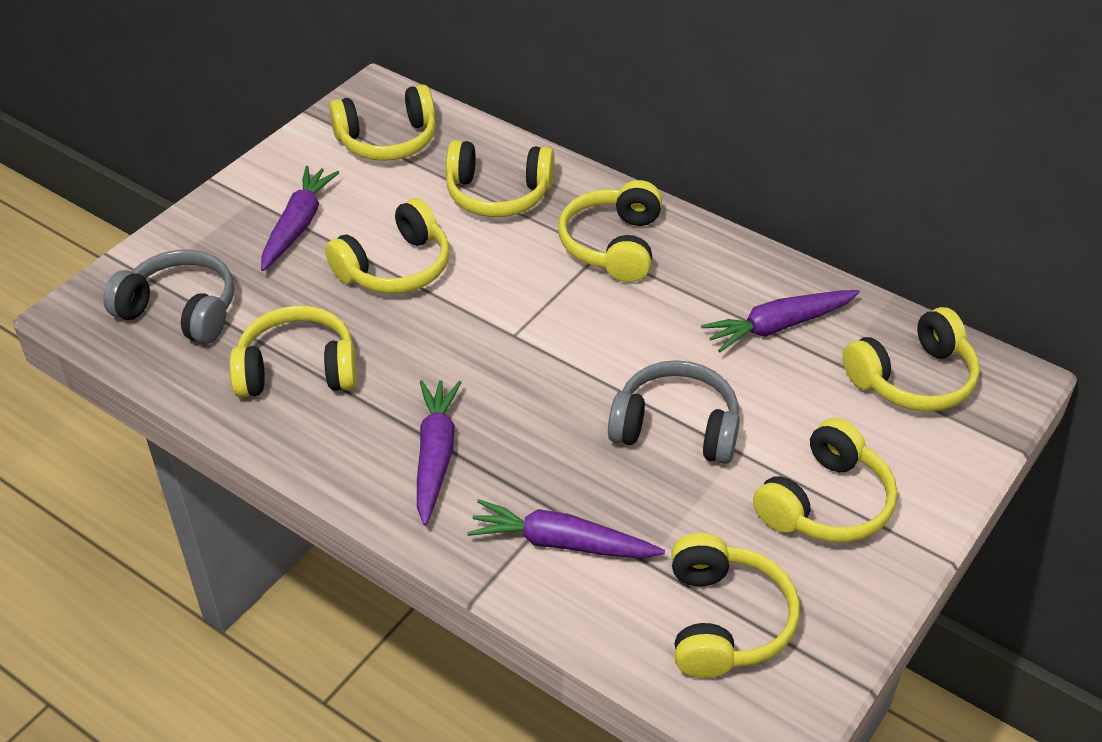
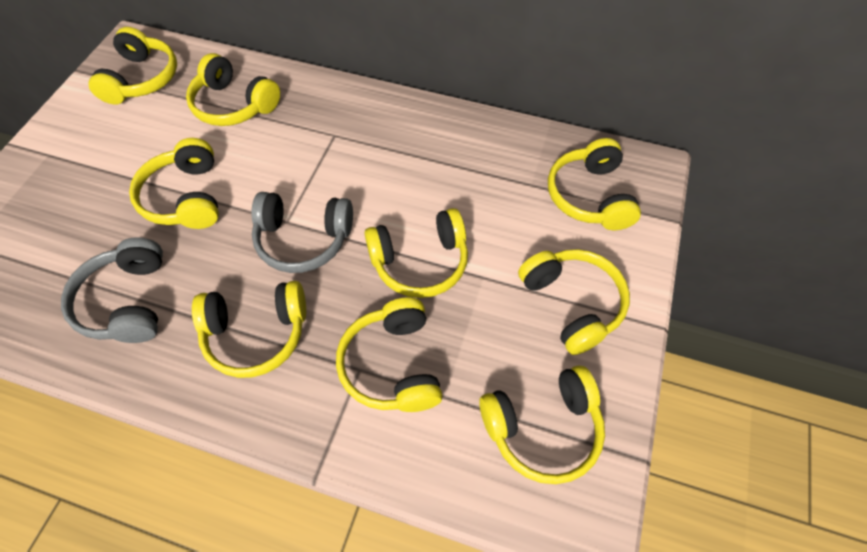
purple carrot: 4 -> 0
yellow headphones: 8 -> 9

